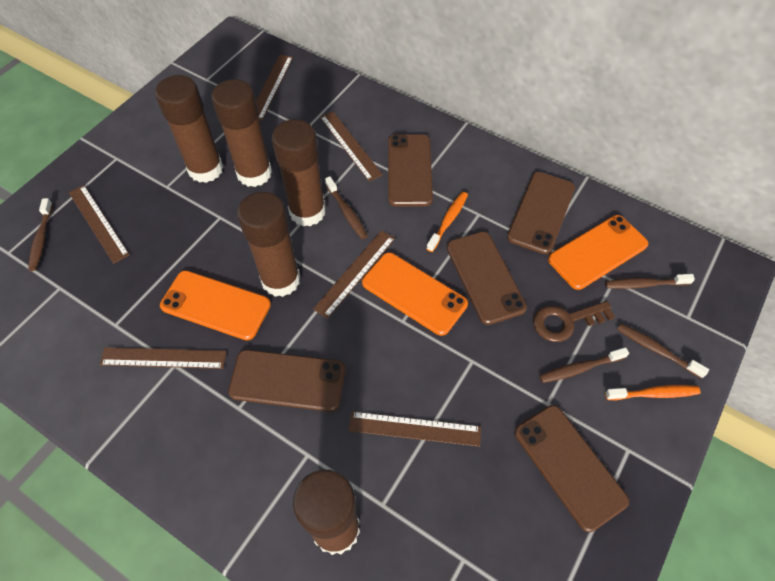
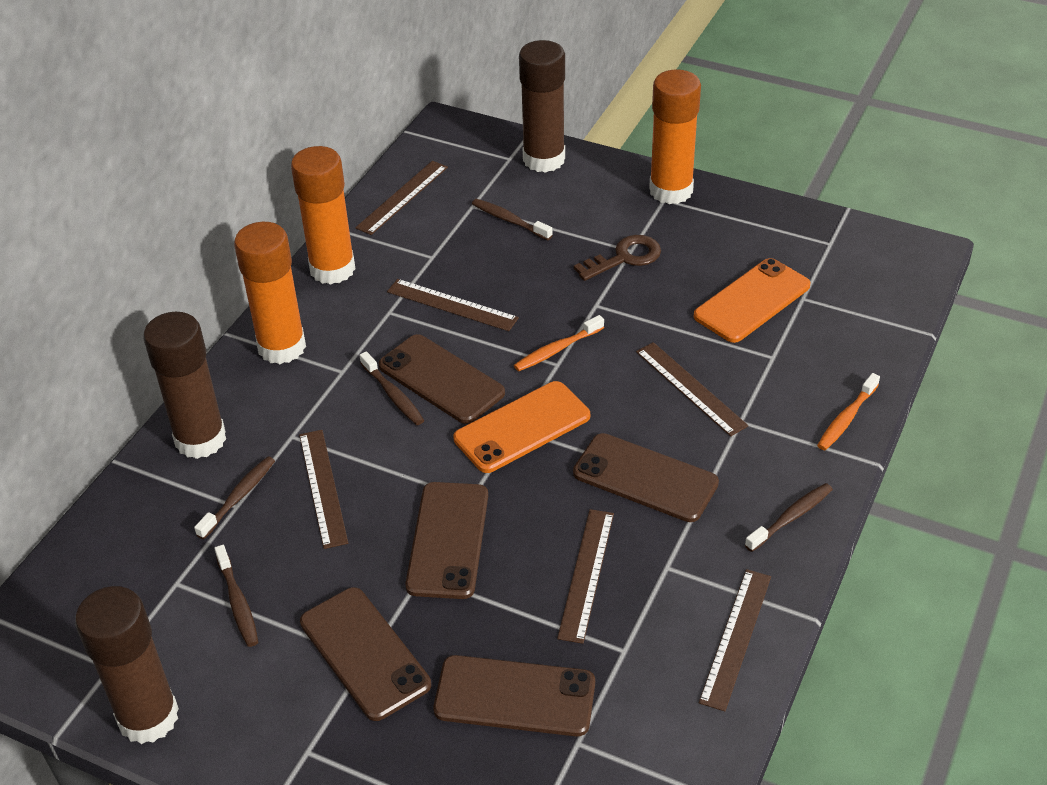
brown glue stick: 5 -> 3
orange glue stick: 0 -> 3
orange phone: 3 -> 2

